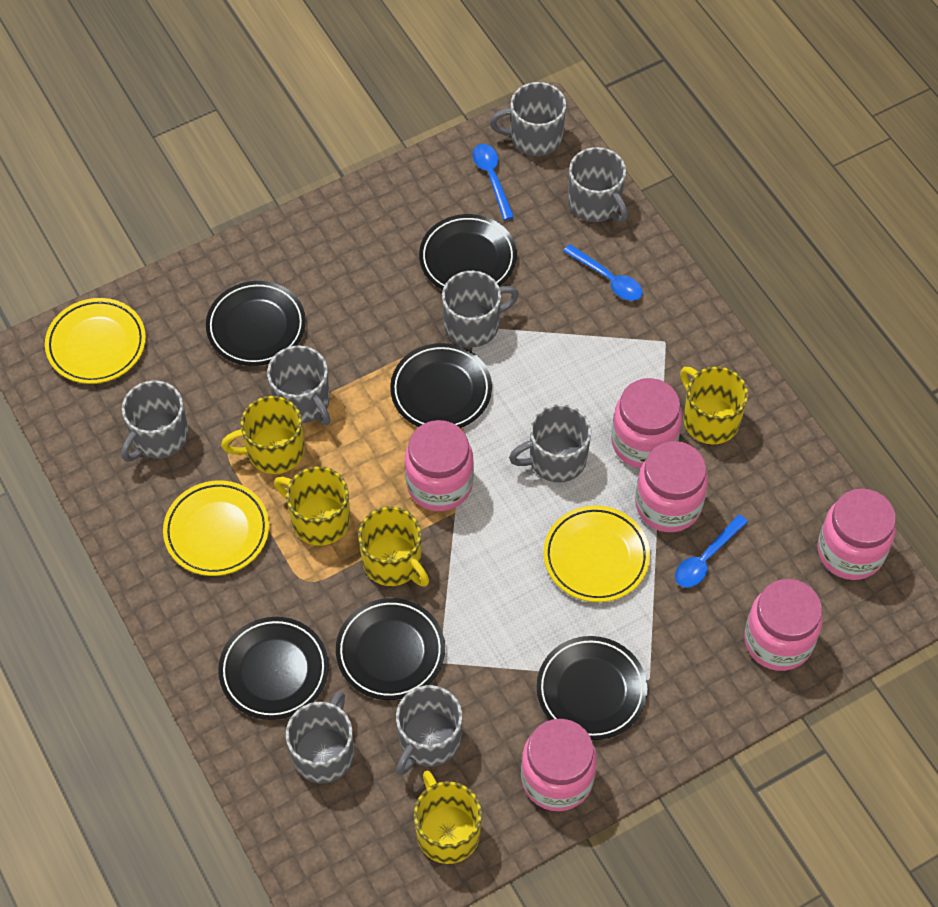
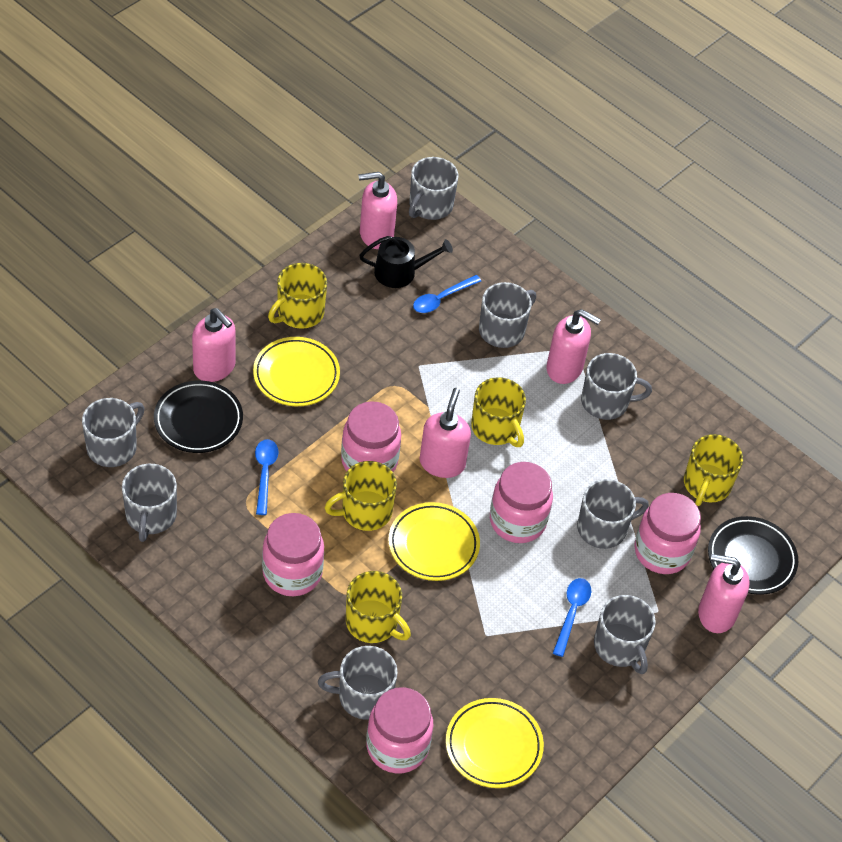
black plate: 6 -> 2
black watering can: 0 -> 1
pink jar: 6 -> 5
pink soap dispenser: 0 -> 5

